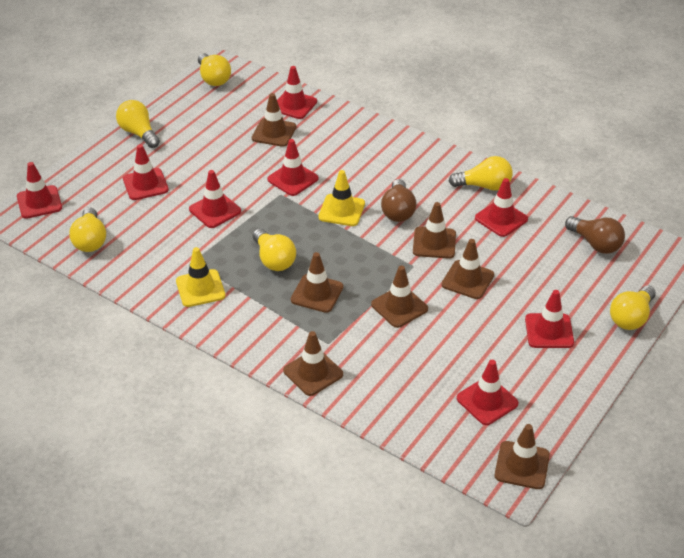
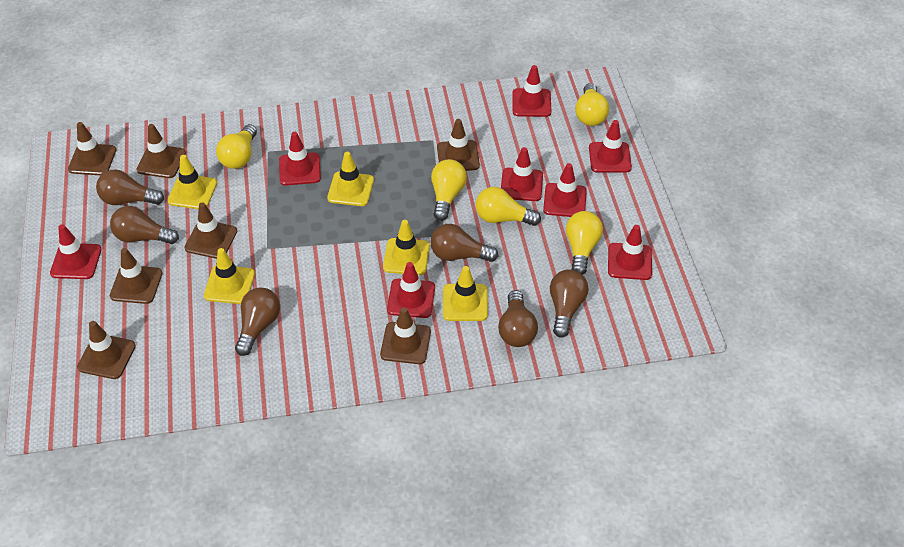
brown light bulb: 2 -> 6
yellow light bulb: 6 -> 5
yellow traffic cone: 2 -> 5

